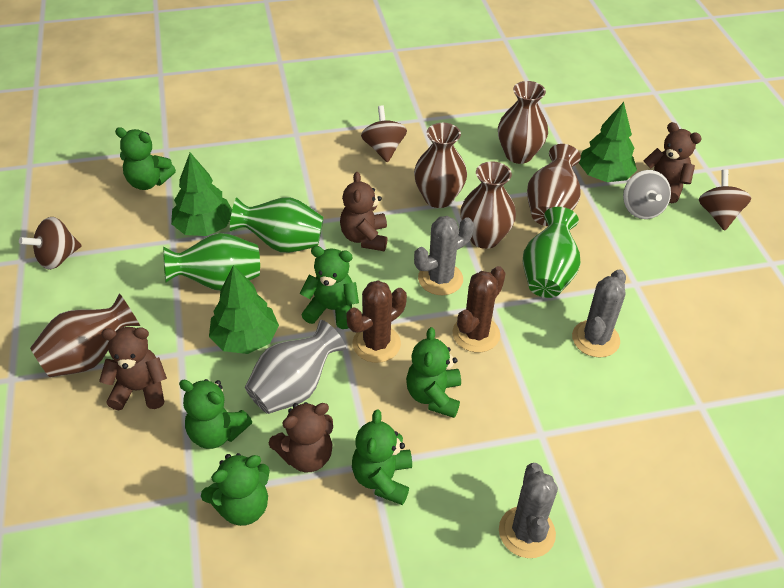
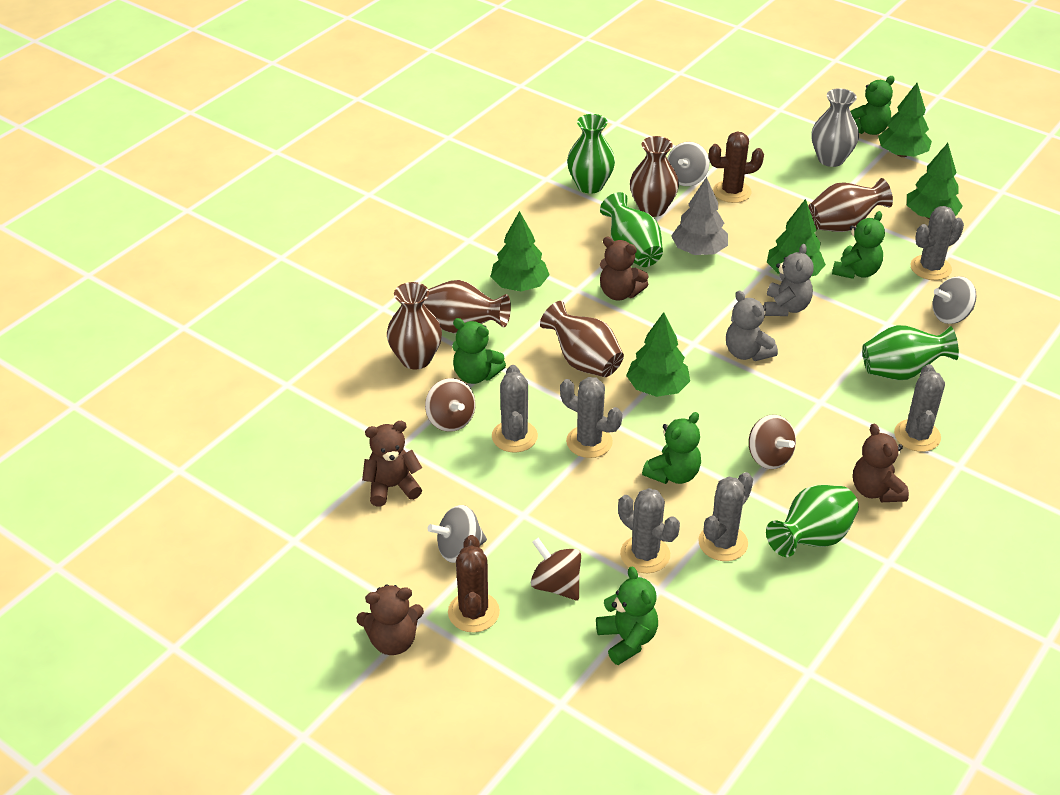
green teddy bear: 6 -> 5
green tree: 3 -> 5
green vase: 3 -> 4
grey cactus: 3 -> 6
grey spinning top: 1 -> 3
grey teddy bear: 0 -> 2
grey tree: 0 -> 1

